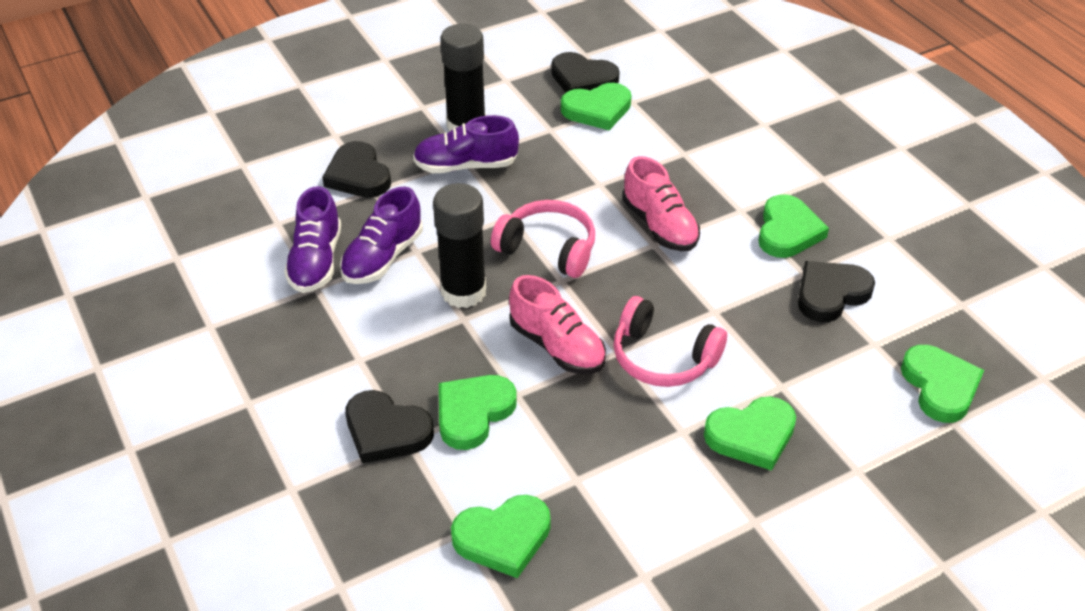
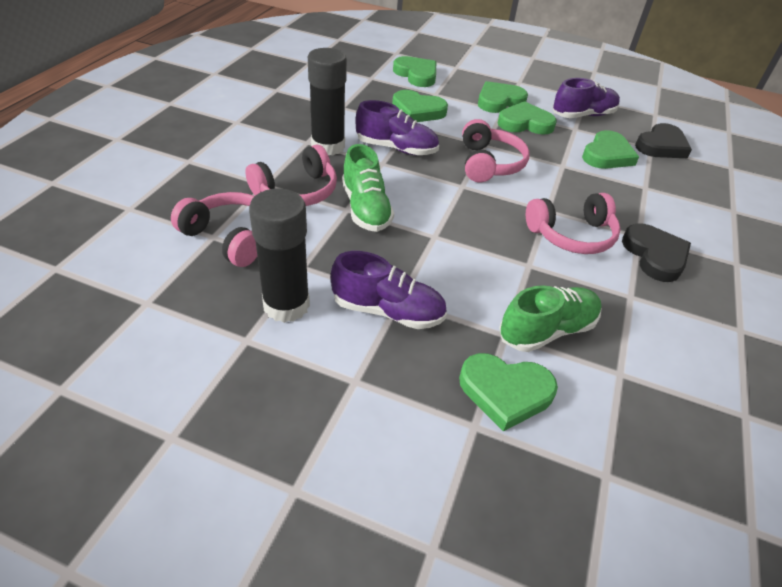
black heart: 4 -> 2
green shoe: 0 -> 2
pink headphones: 2 -> 4
pink shoe: 2 -> 0

